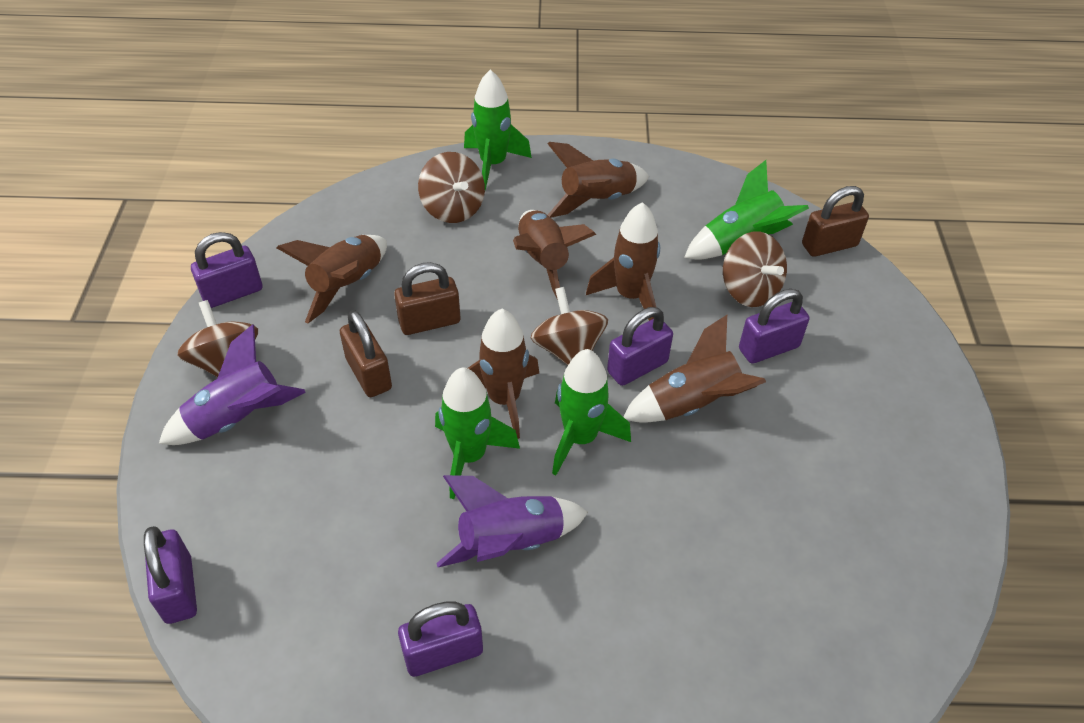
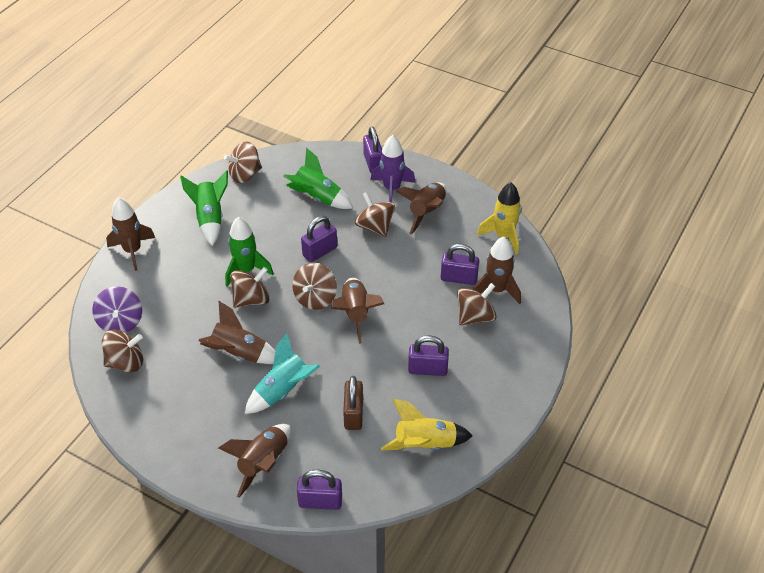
brown padlock: 3 -> 1
brown spinning top: 4 -> 6
green rocket: 4 -> 3
purple rocket: 2 -> 1
purple spinning top: 0 -> 1
turquoise rocket: 0 -> 1
yellow rocket: 0 -> 2

